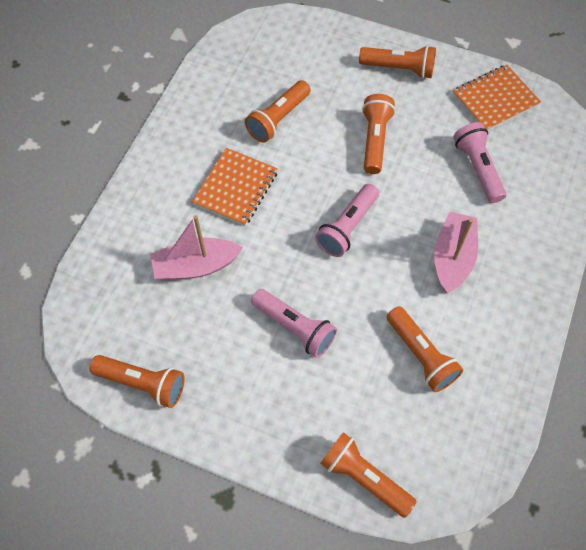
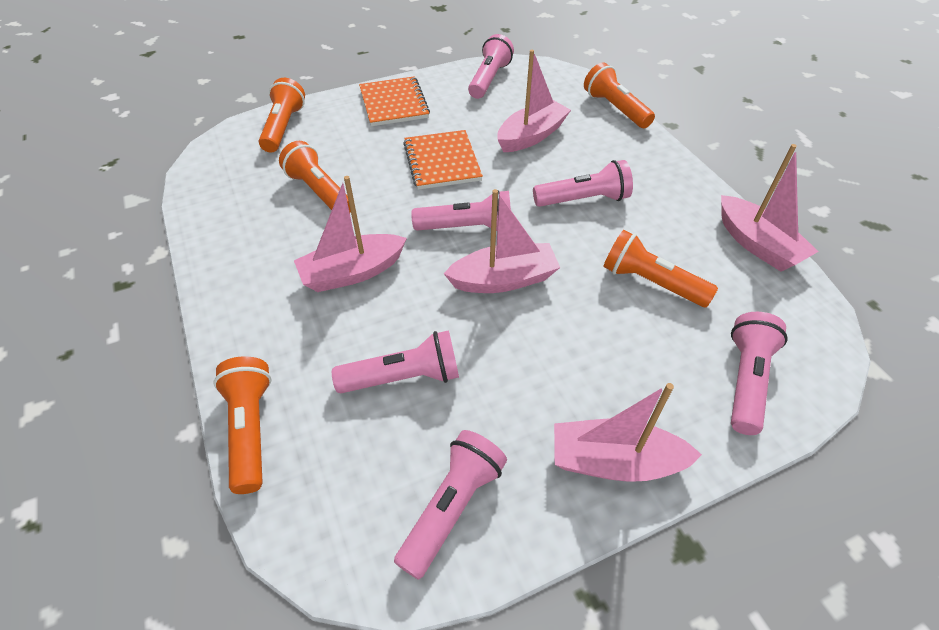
orange flashlight: 6 -> 5
pink boat: 2 -> 5
pink flashlight: 3 -> 6

